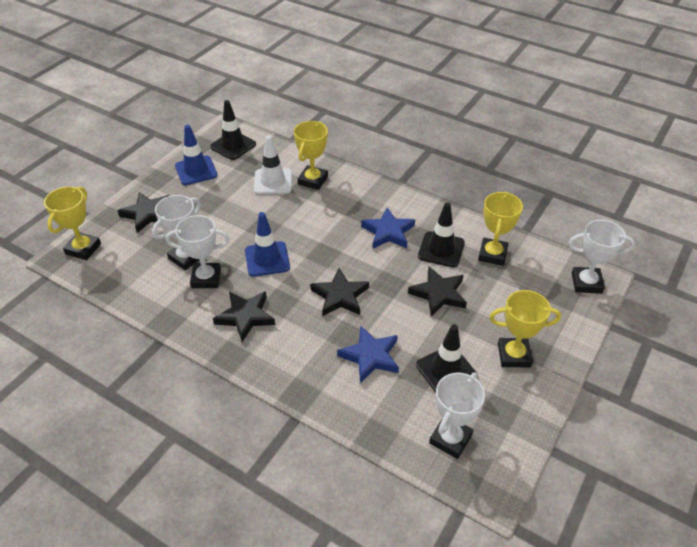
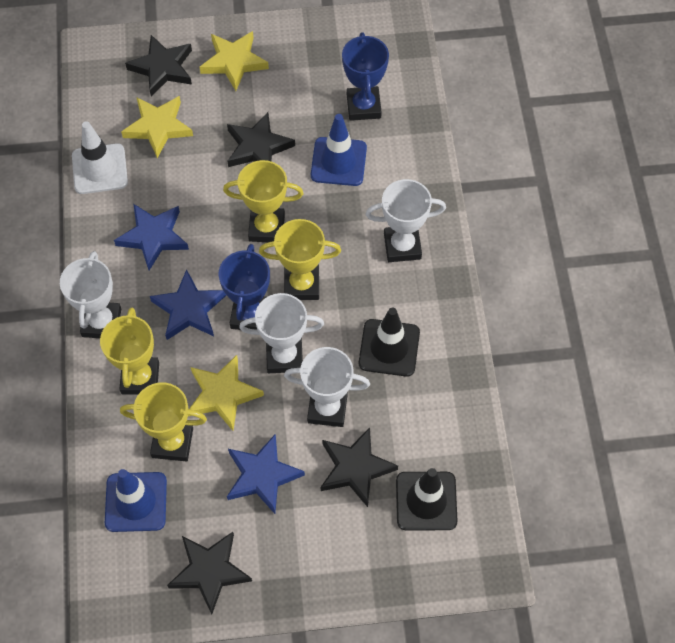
black traffic cone: 3 -> 2
blue star: 2 -> 3
blue trophy: 0 -> 2
yellow star: 0 -> 3

